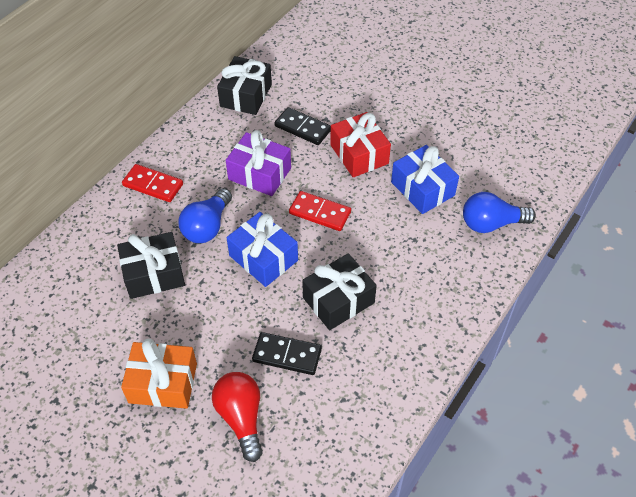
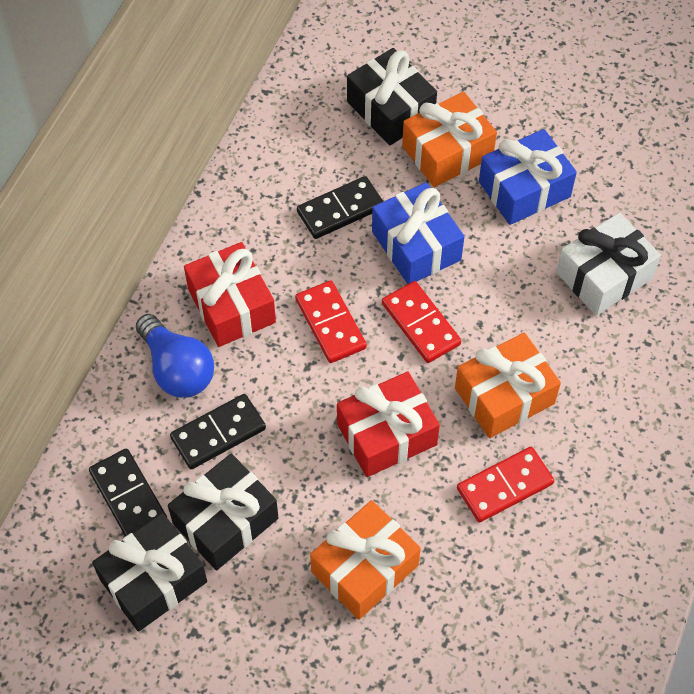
black domino: 2 -> 3
blue light bulb: 2 -> 1
orange gift: 1 -> 3
purple gift: 1 -> 0
red domino: 2 -> 3
red gift: 1 -> 2
red light bulb: 1 -> 0
white gift: 0 -> 1

